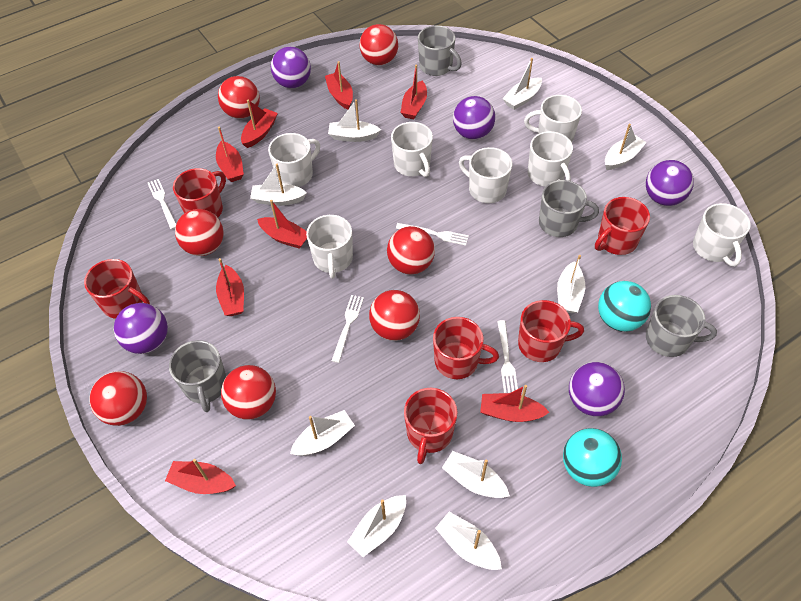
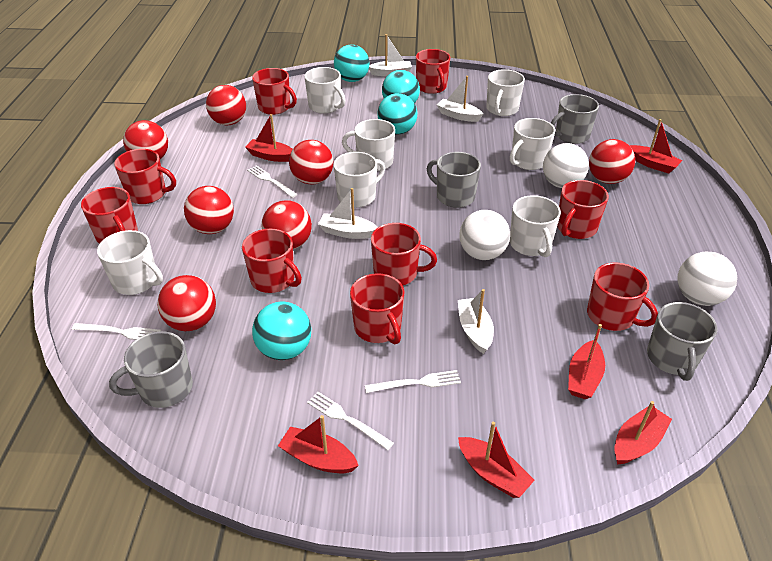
purple ball: 5 -> 0
red boat: 8 -> 6
red mug: 6 -> 9
turquoise ball: 2 -> 4
white ball: 0 -> 3
white boat: 9 -> 4

